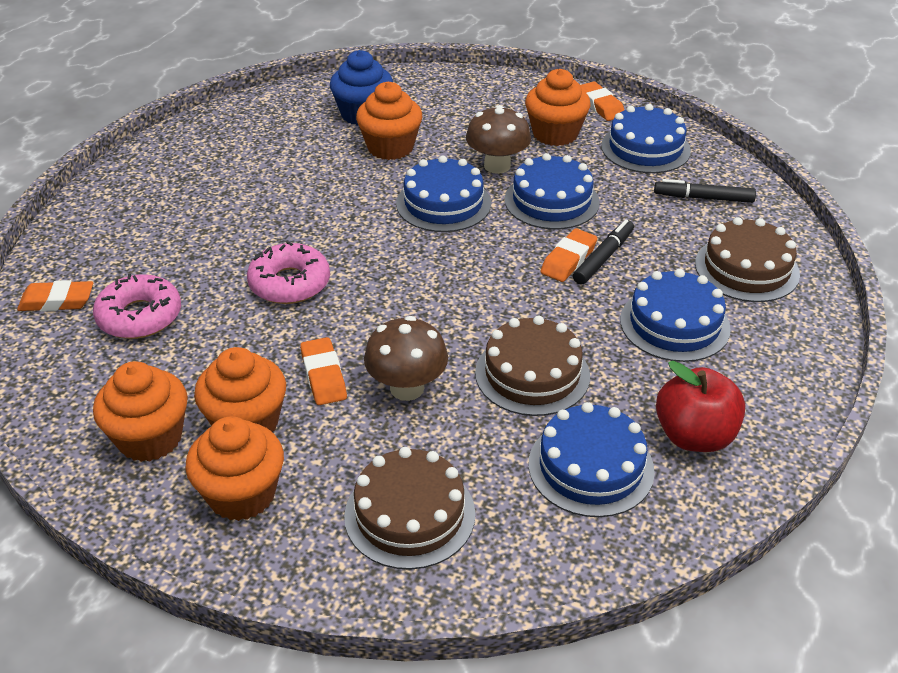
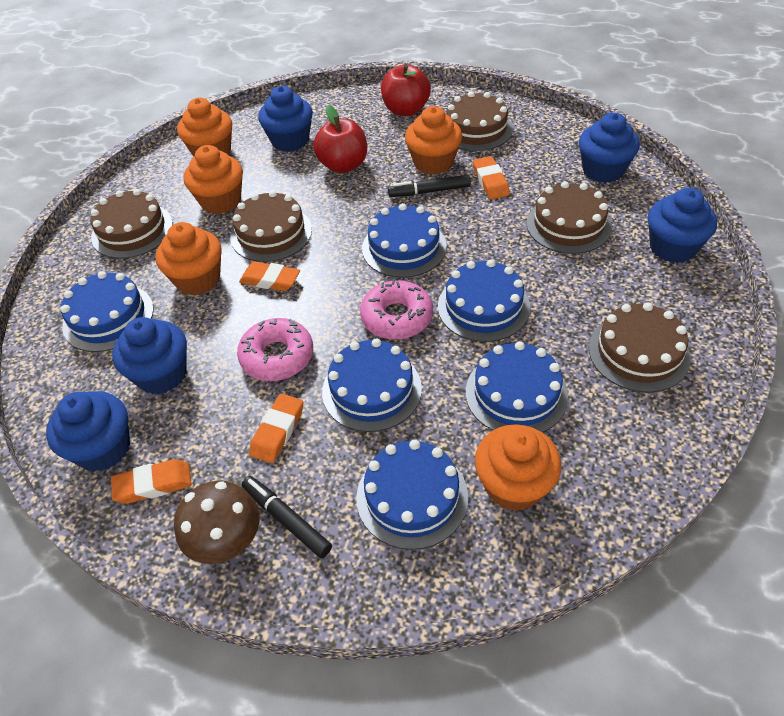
blue cake: 5 -> 6
blue cupcake: 1 -> 5
brown cake: 3 -> 5
brown mushroom: 2 -> 1
red apple: 1 -> 2

